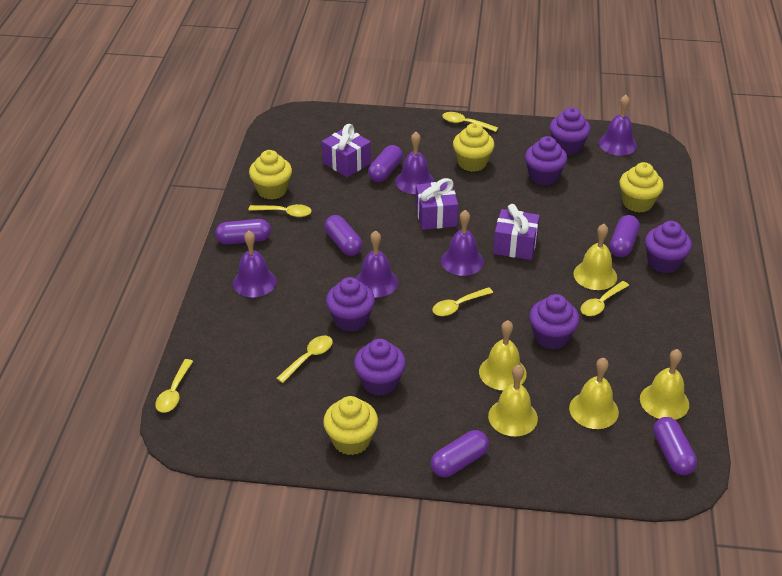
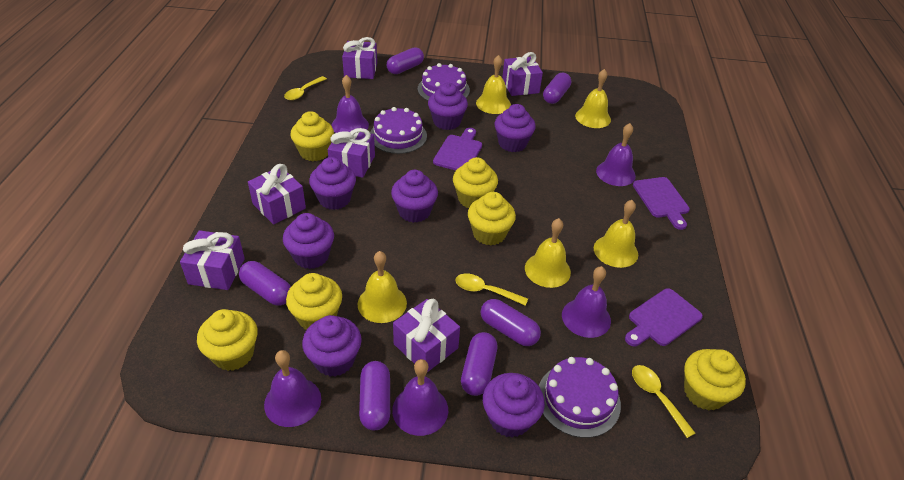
purple cake: 0 -> 3
purple cupcake: 6 -> 7
purple cutting board: 0 -> 3
purple gift: 3 -> 6
yellow cupcake: 4 -> 6
yellow spoon: 6 -> 3

